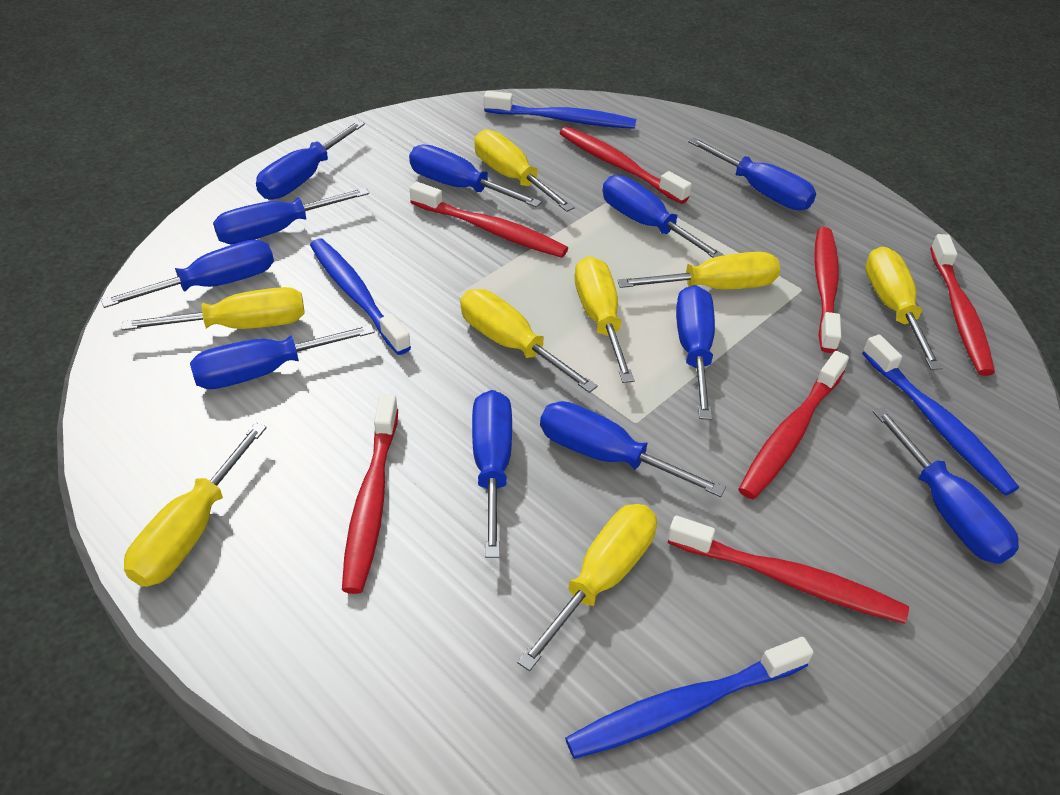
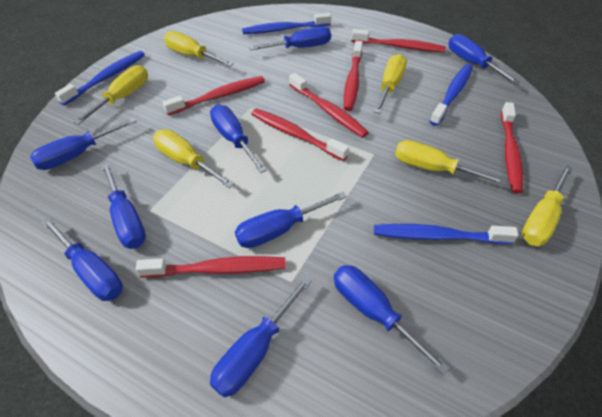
blue screwdriver: 11 -> 9
yellow screwdriver: 8 -> 6

